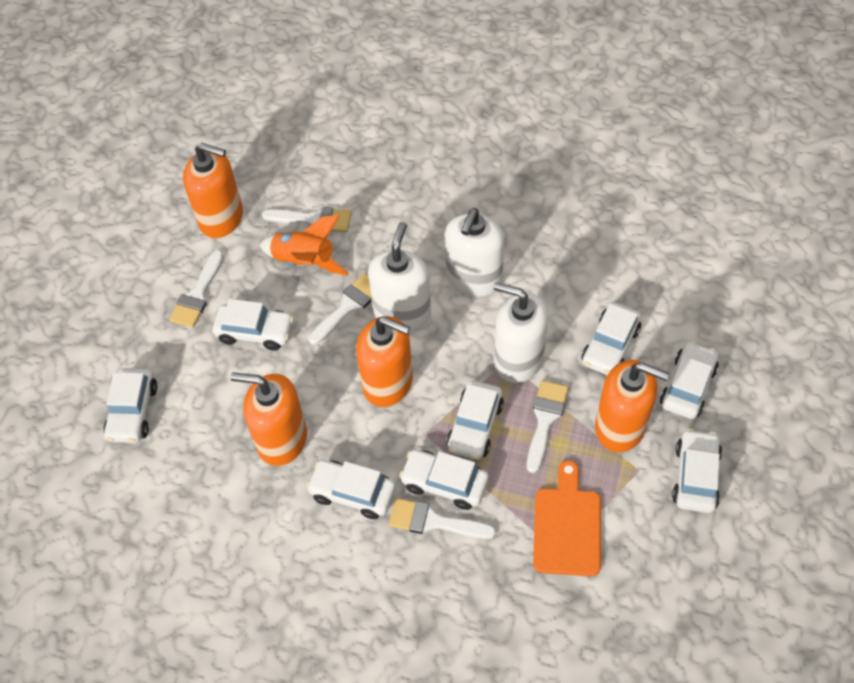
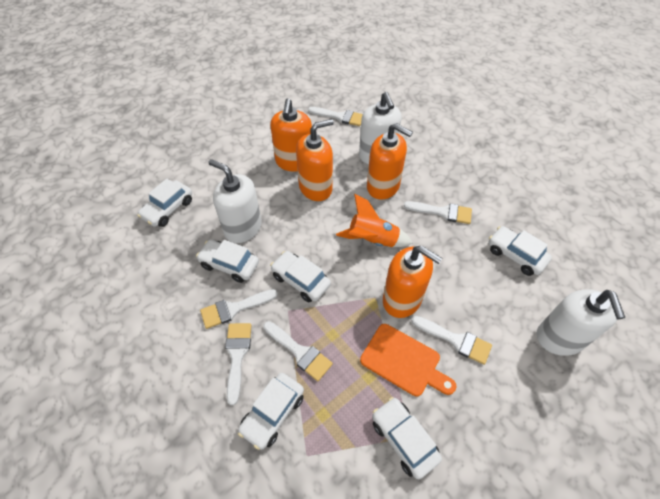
white brush: 5 -> 6
white car: 8 -> 6

